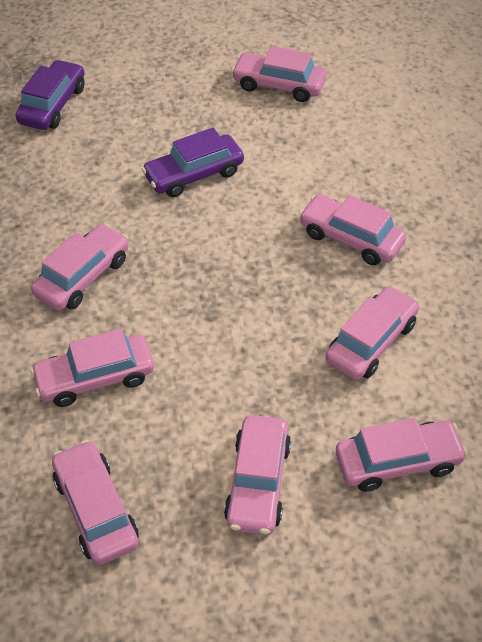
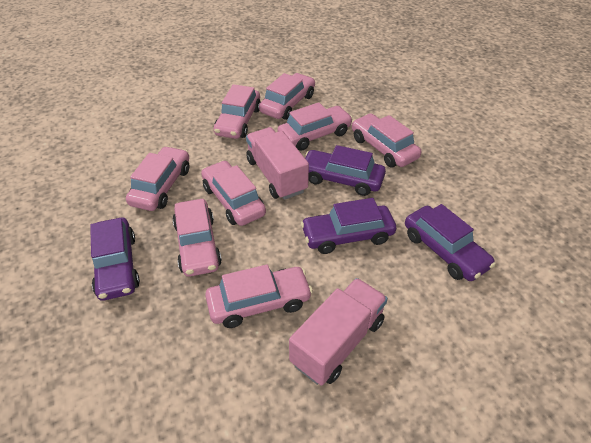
pink truck: 0 -> 2
purple car: 2 -> 4

